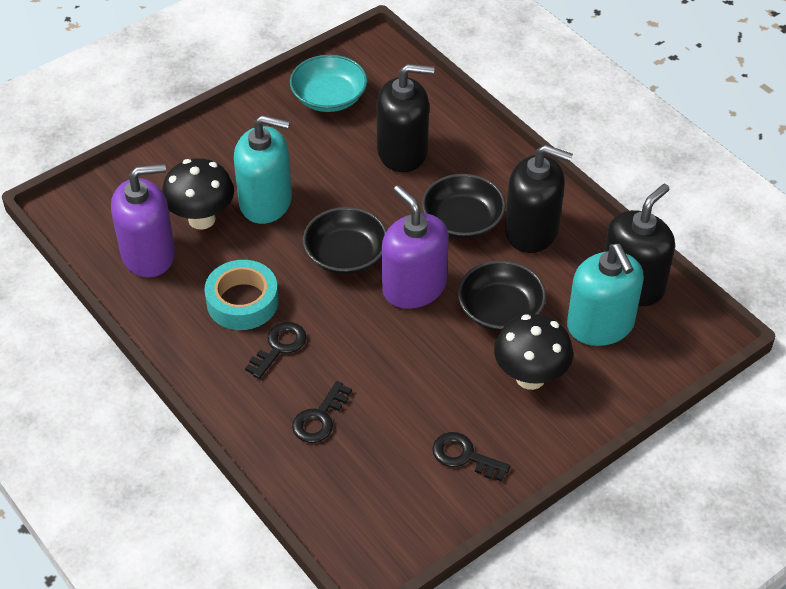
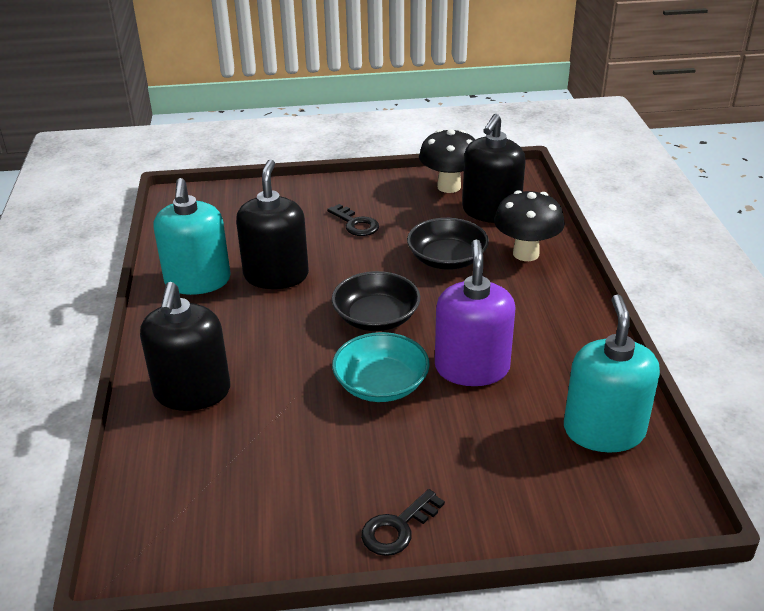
black bowl: 3 -> 2
black key: 3 -> 2
purple soap dispenser: 2 -> 1
turquoise tape: 1 -> 0

